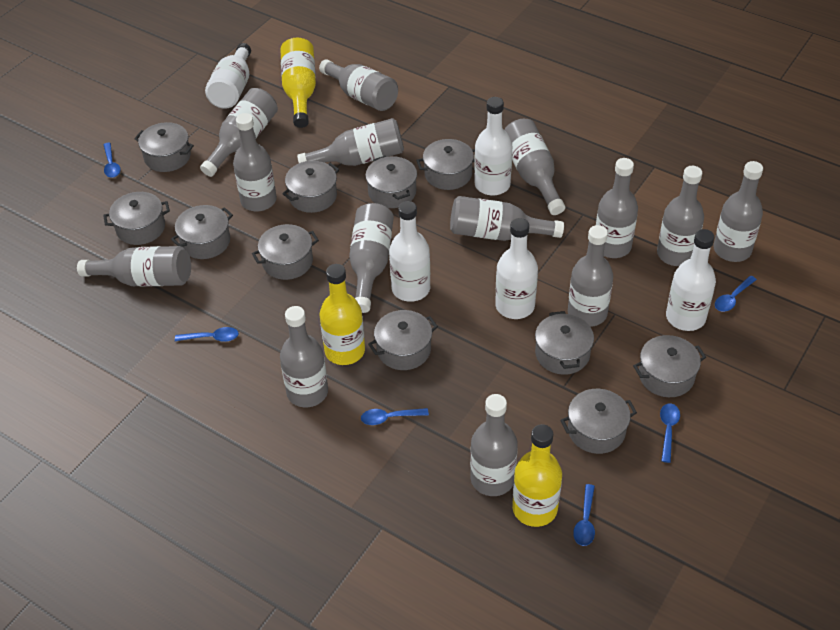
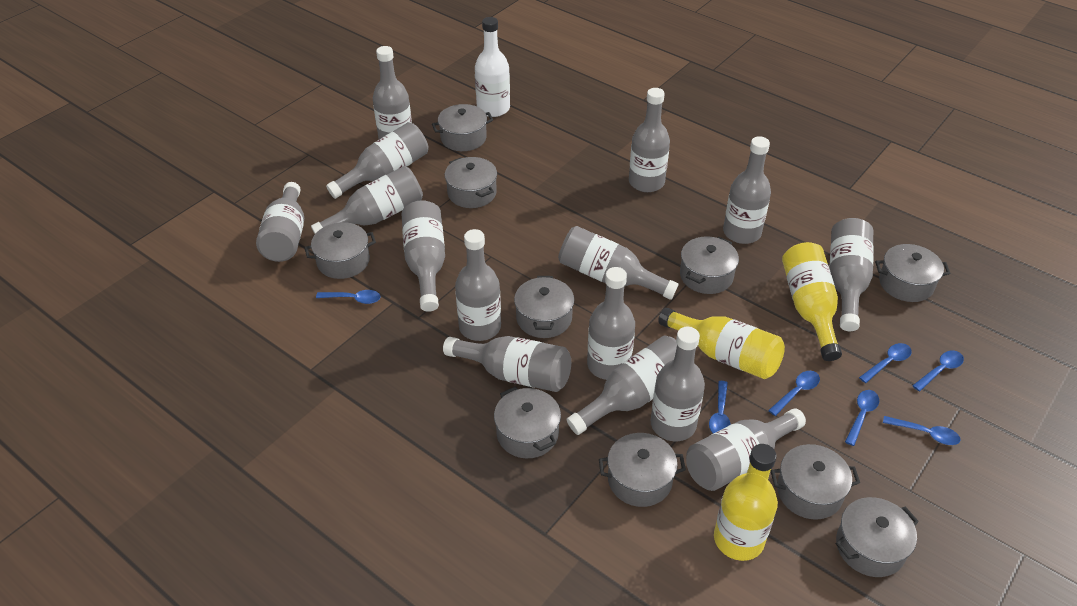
blue spoon: 6 -> 7
grey bottle: 14 -> 15
grey pot: 11 -> 10
white bottle: 5 -> 1

